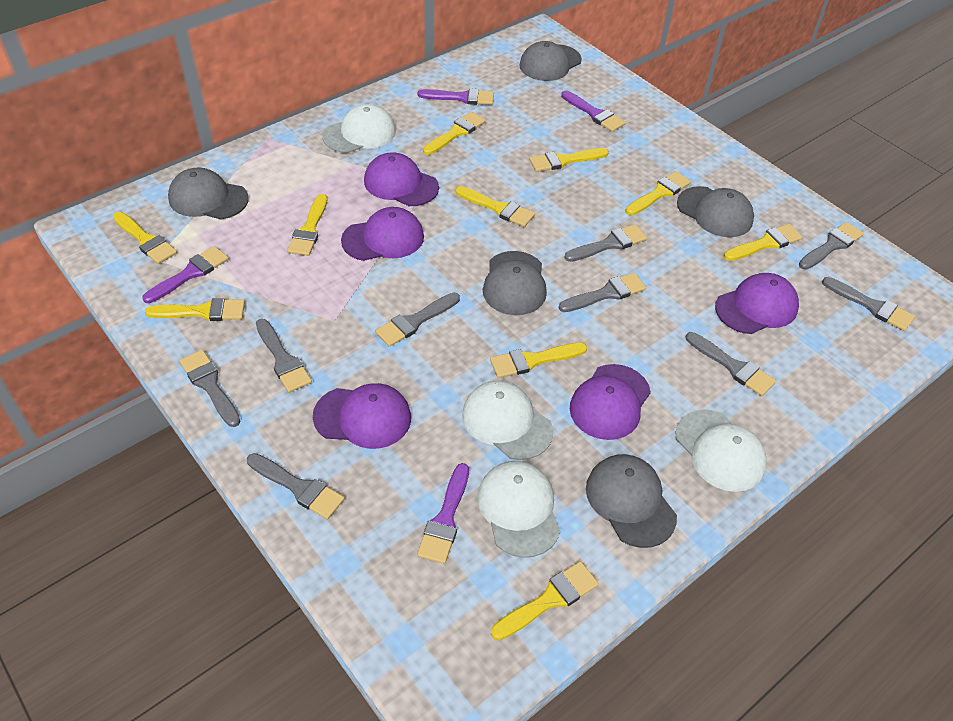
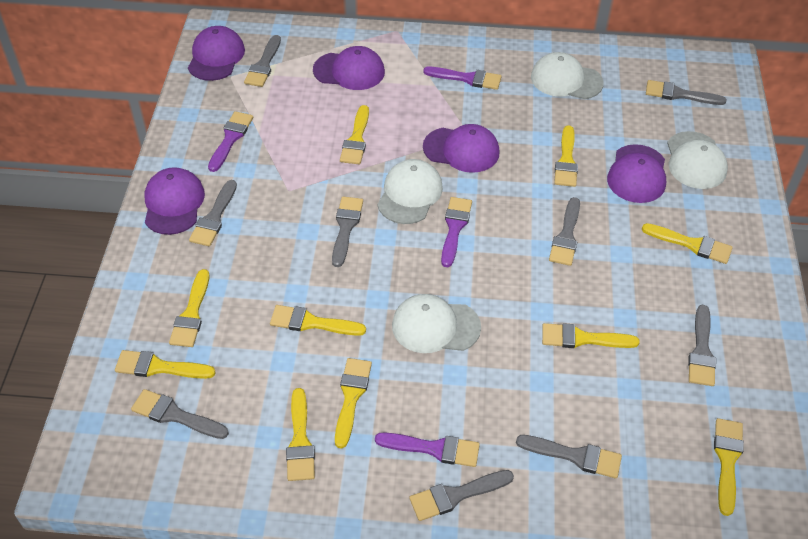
grey cap: 5 -> 0

